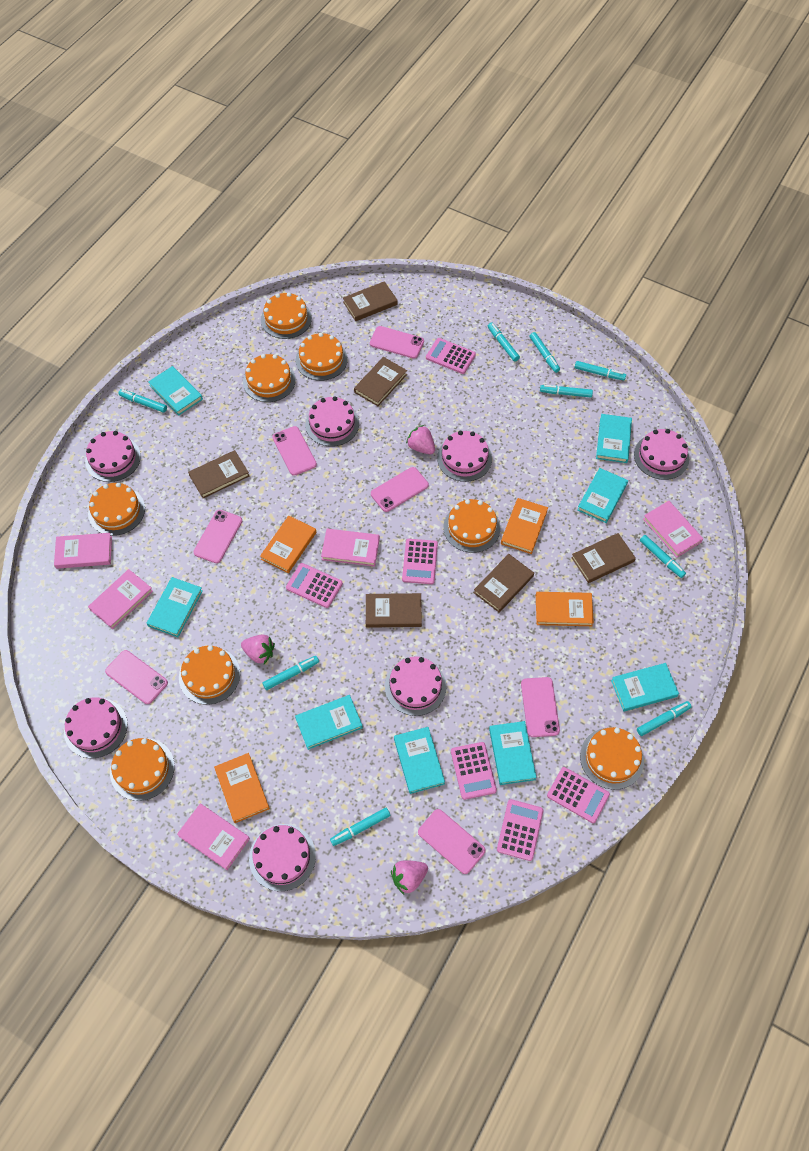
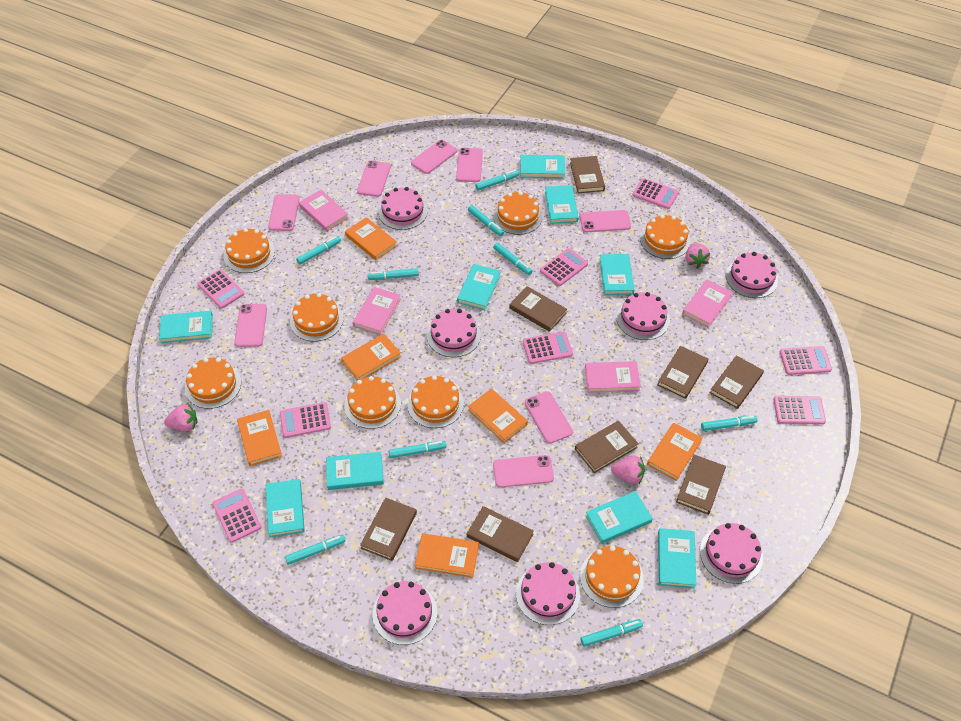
brown book: 6 -> 8
orange book: 4 -> 6
pink book: 5 -> 4
pink calculator: 6 -> 8
pink phone: 7 -> 8
turquoise book: 8 -> 9

